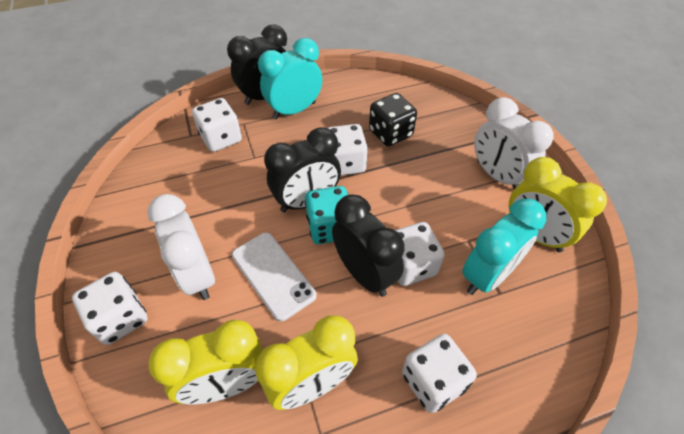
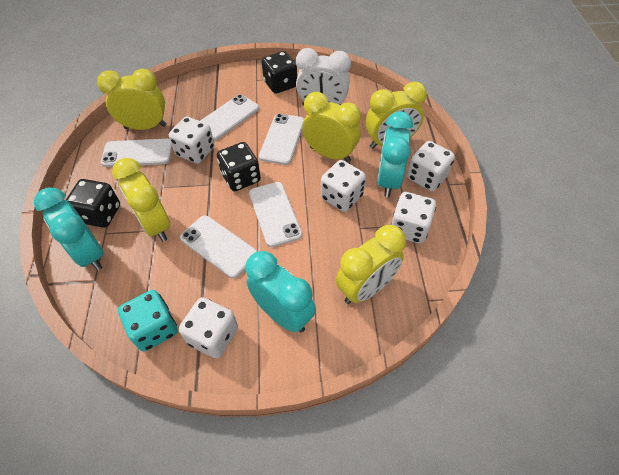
black clock: 3 -> 0
black dice: 1 -> 3
turquoise clock: 2 -> 3
white clock: 2 -> 1
white phone: 1 -> 5
yellow clock: 3 -> 5

